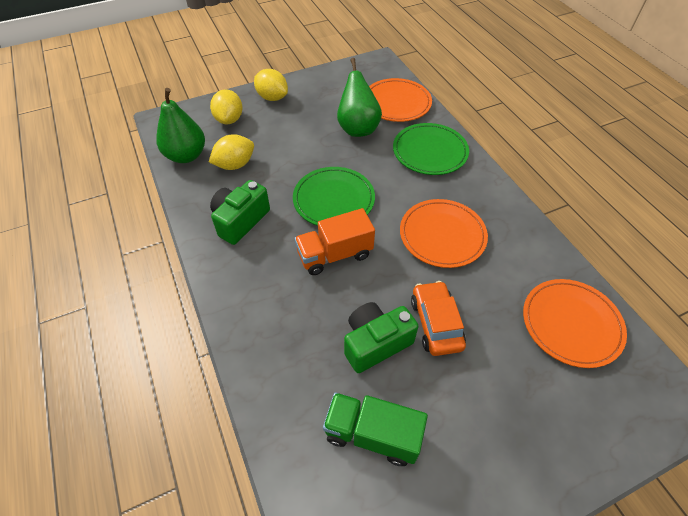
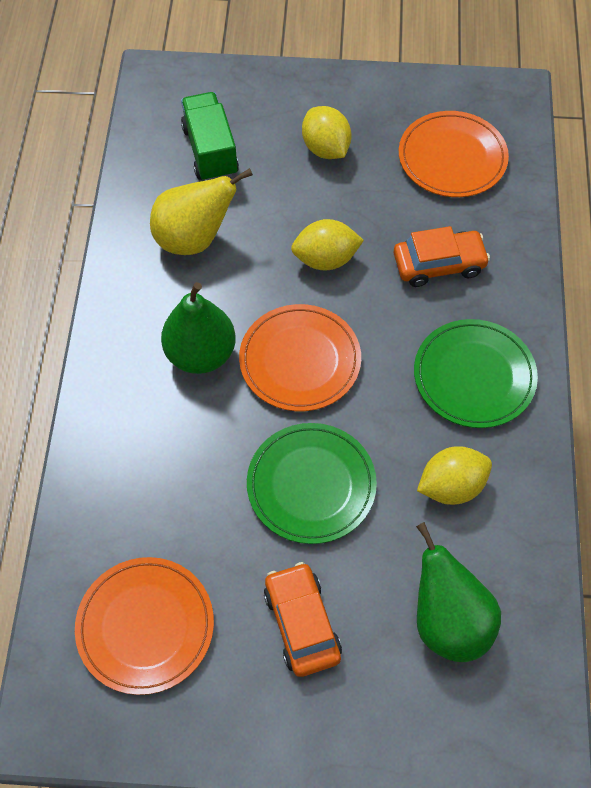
green camera: 2 -> 0
orange car: 1 -> 2
orange truck: 1 -> 0
yellow pear: 0 -> 1

